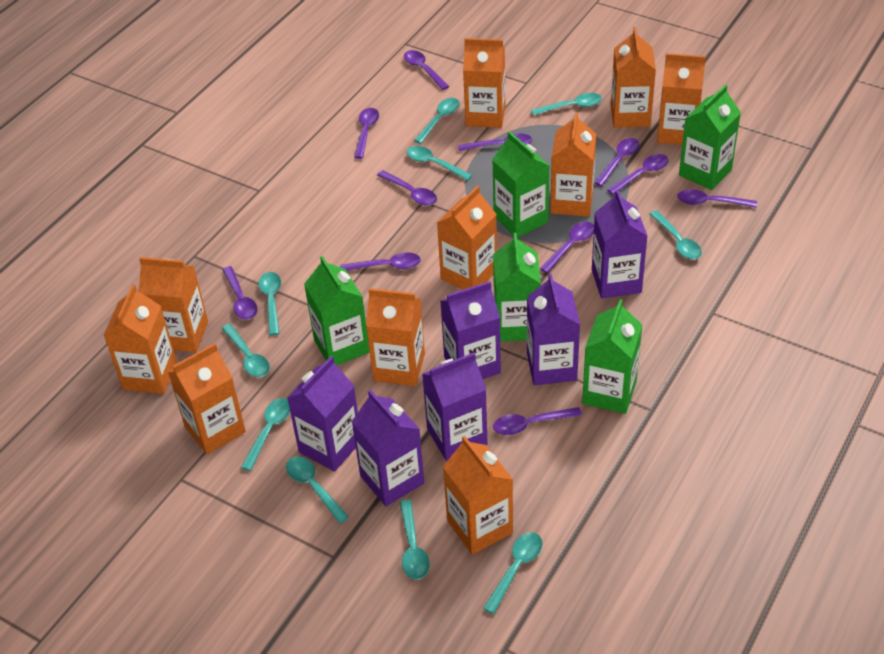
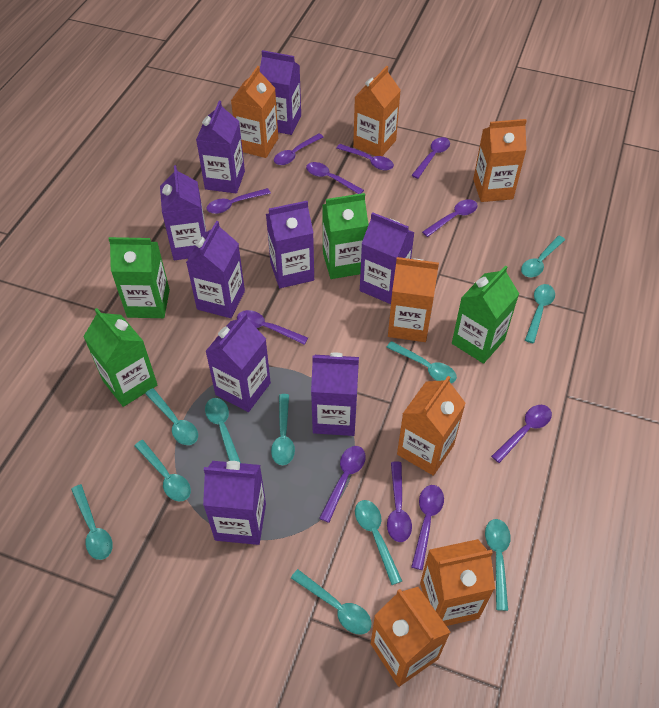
green carton: 5 -> 4
orange carton: 10 -> 7
purple carton: 6 -> 9
turquoise spoon: 10 -> 11

